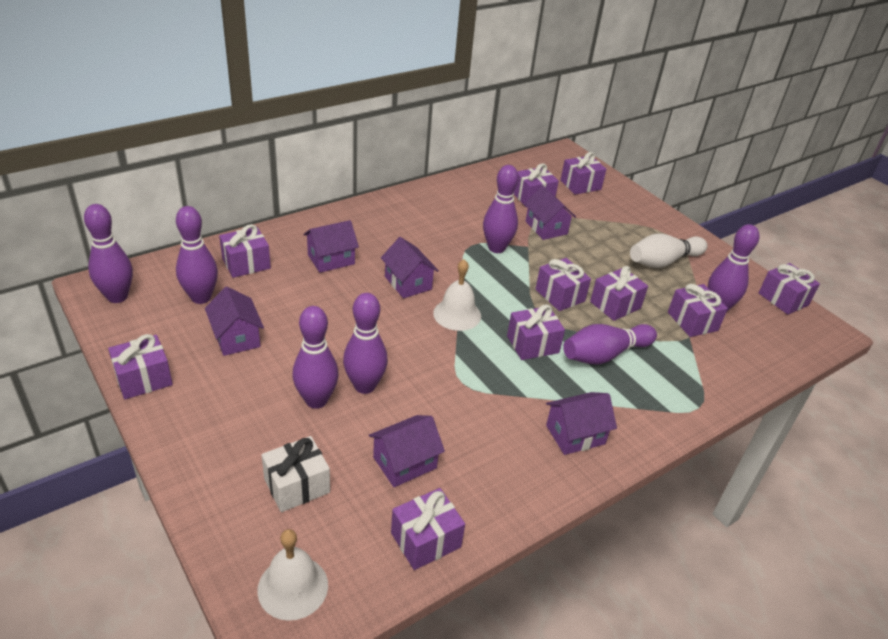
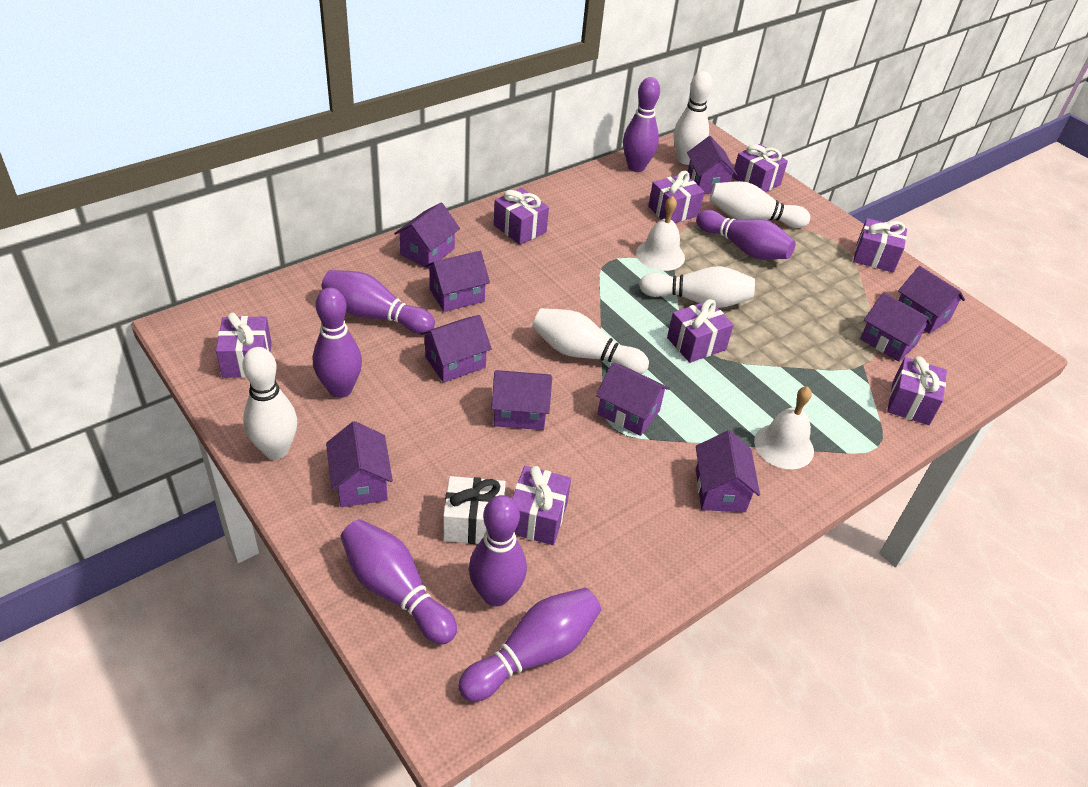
purple gift: 10 -> 8
purple house: 6 -> 10
white bowling pin: 1 -> 5

